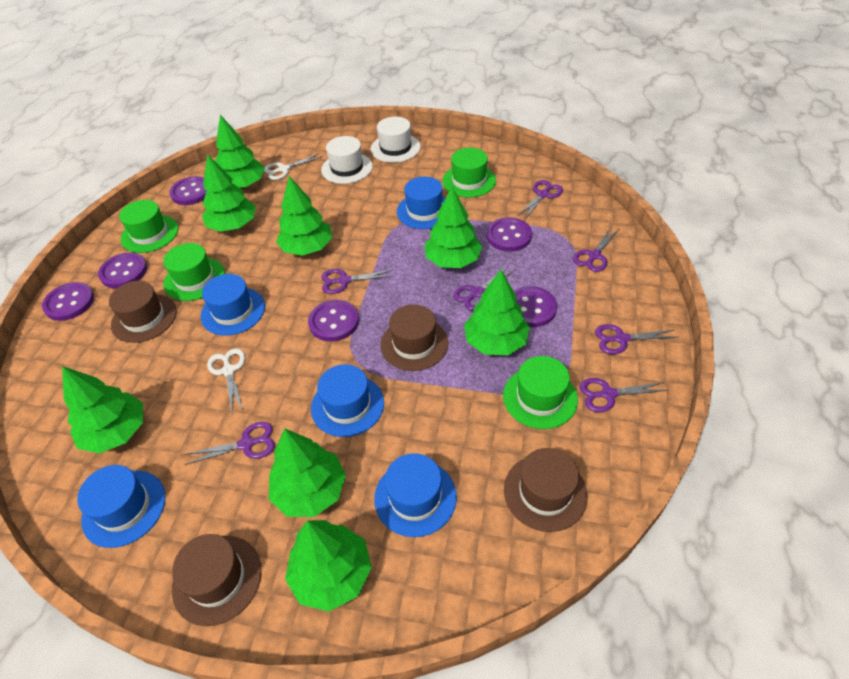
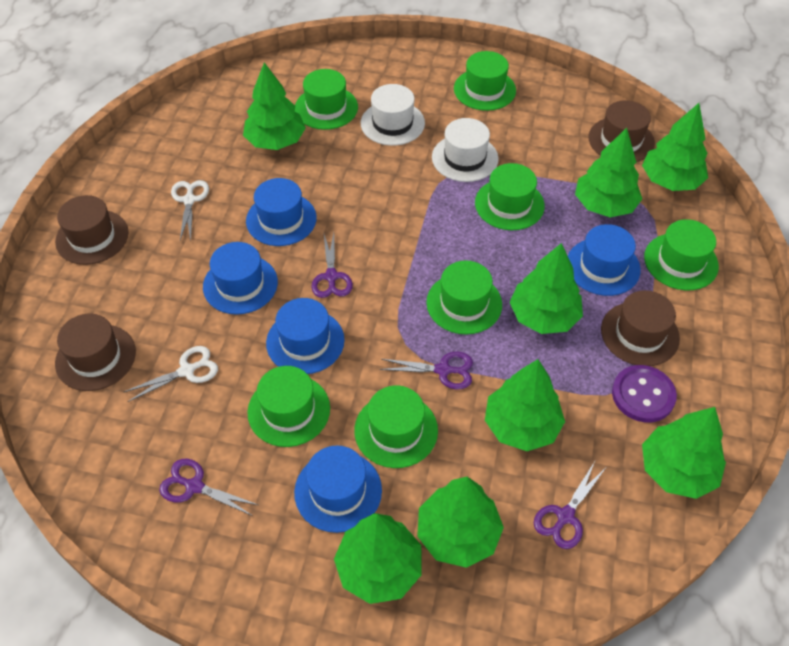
green hat: 4 -> 7
purple button: 6 -> 1
purple scissors: 7 -> 4

